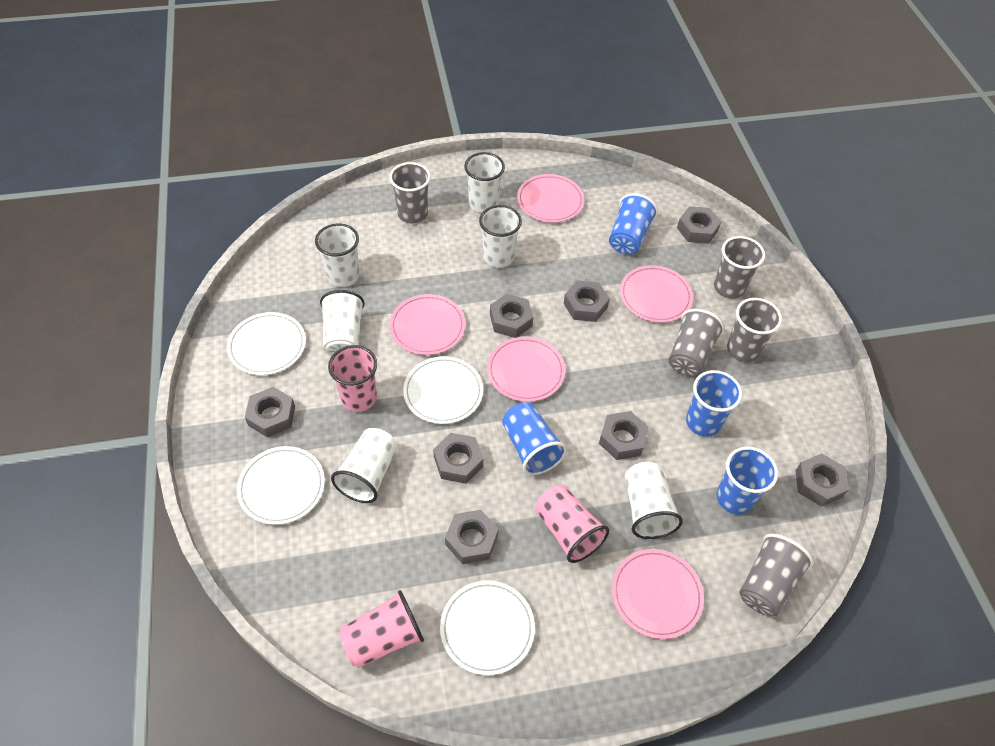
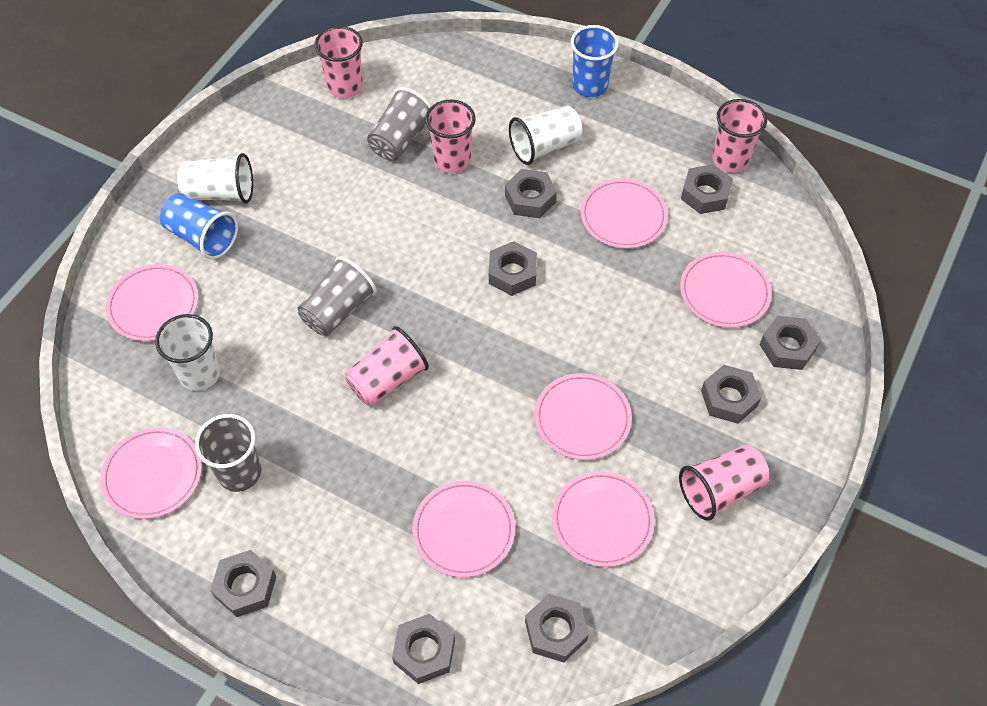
blue cup: 4 -> 2
grey cup: 5 -> 3
pink cup: 3 -> 5
pink plate: 5 -> 7
white cup: 6 -> 3
white plate: 4 -> 0

